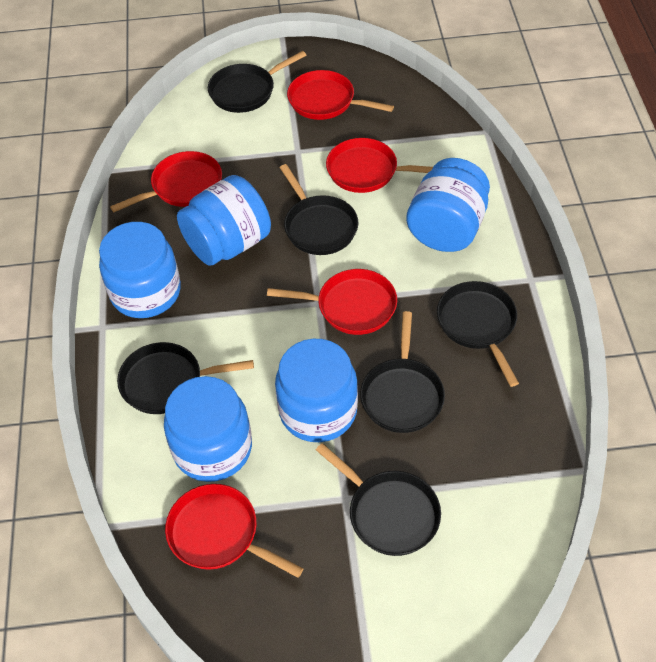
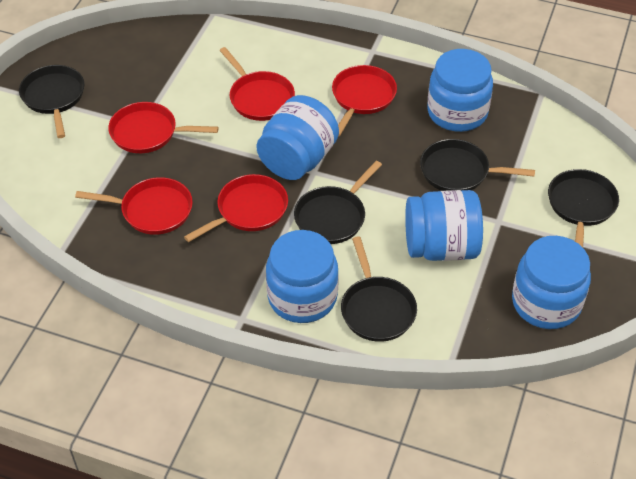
black pan: 6 -> 5

